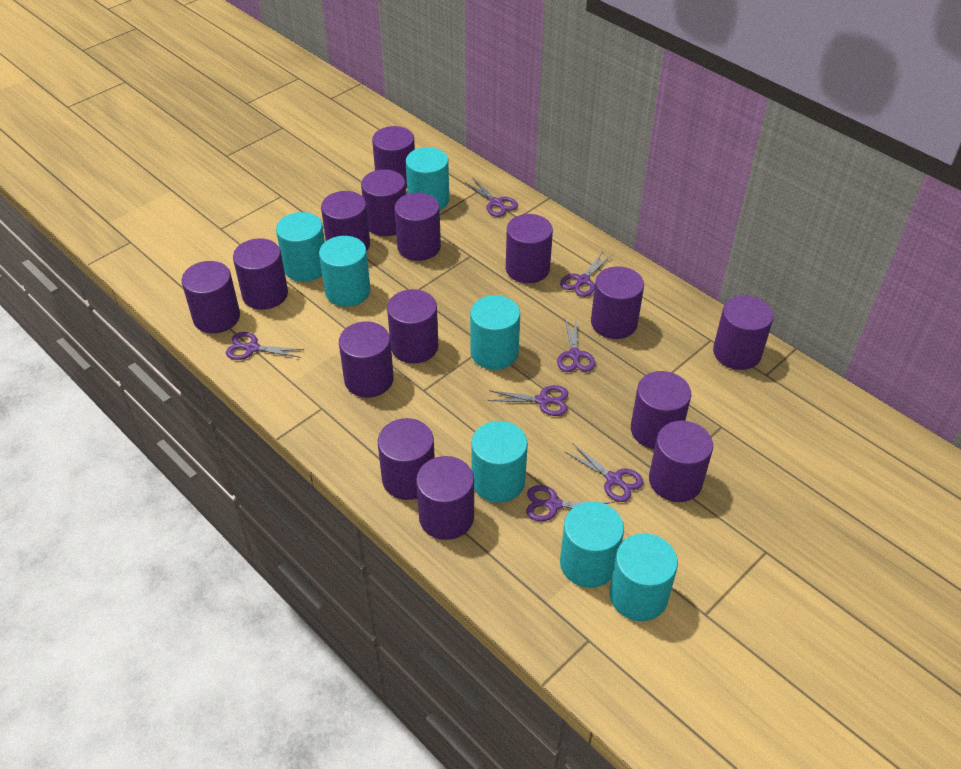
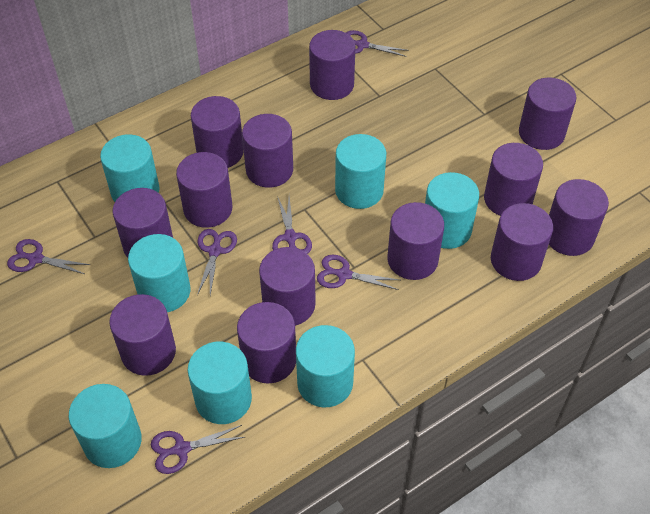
purple cylinder: 15 -> 13
purple scissors: 7 -> 6

